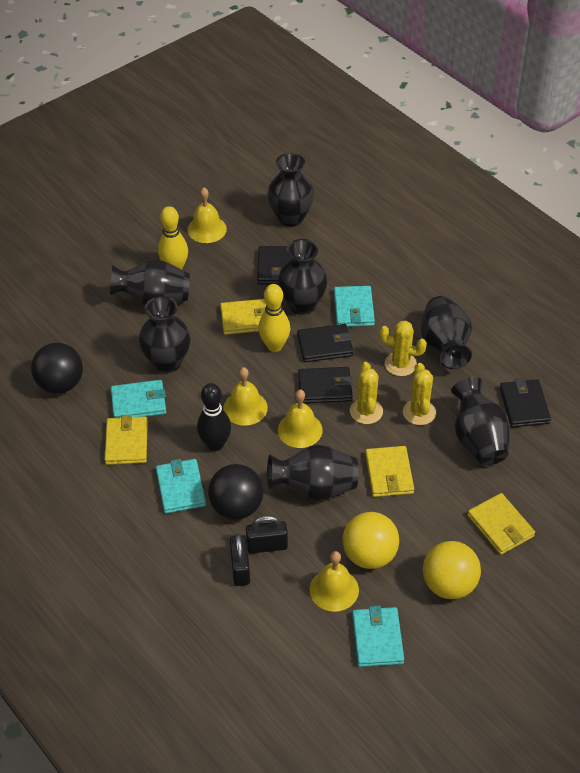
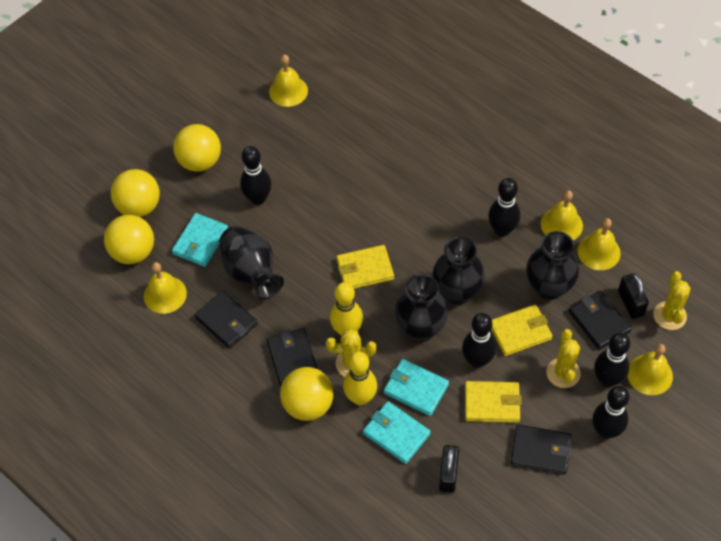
black ball: 2 -> 0
black bowling pin: 1 -> 5
black vase: 7 -> 4
turquoise wallet: 4 -> 3
yellow ball: 2 -> 4
yellow bell: 4 -> 5
yellow wallet: 4 -> 3

